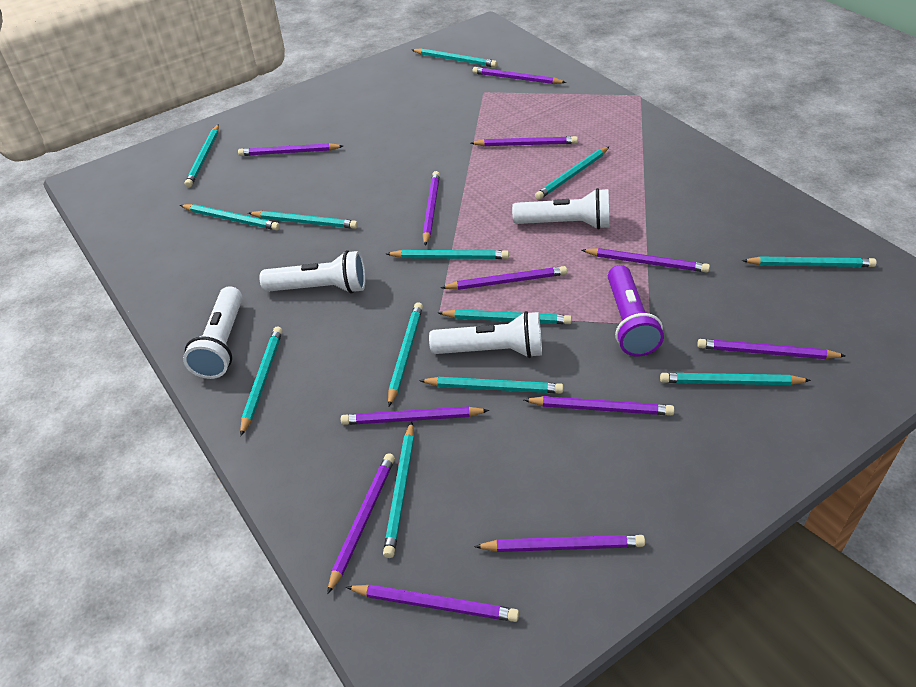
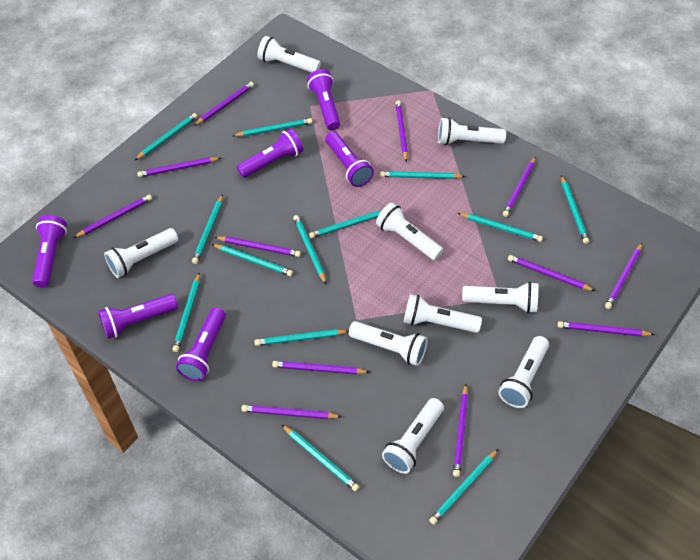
purple flashlight: 1 -> 6
white flashlight: 4 -> 9

